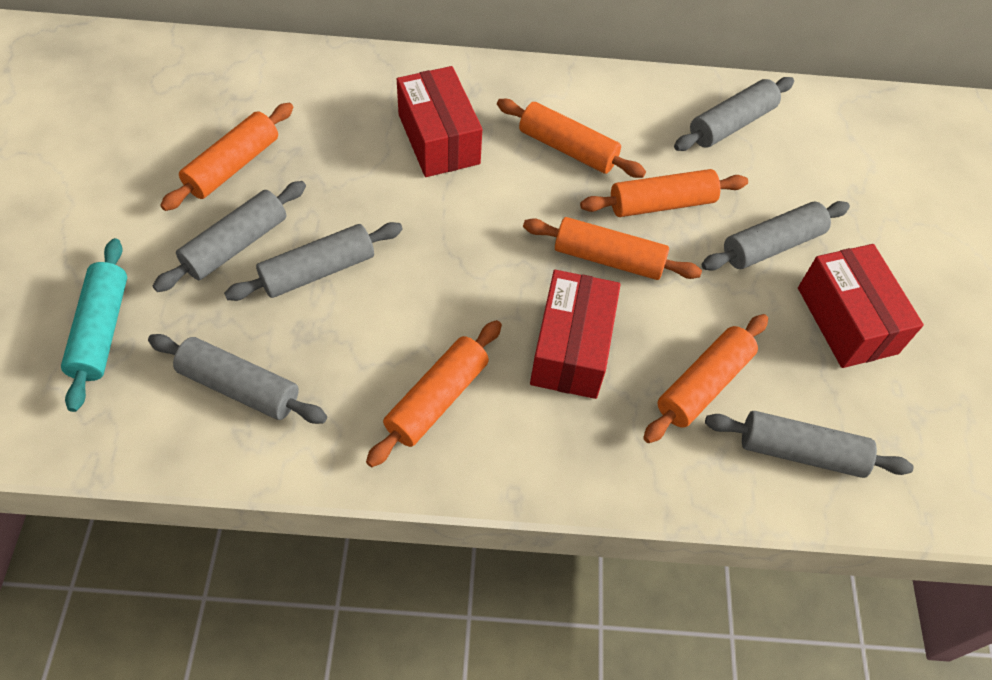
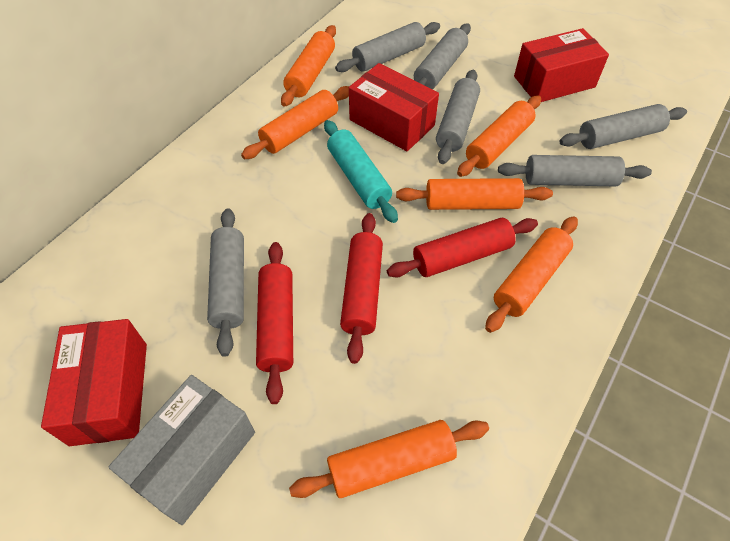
grey box: 0 -> 1
red rolling pin: 0 -> 3

